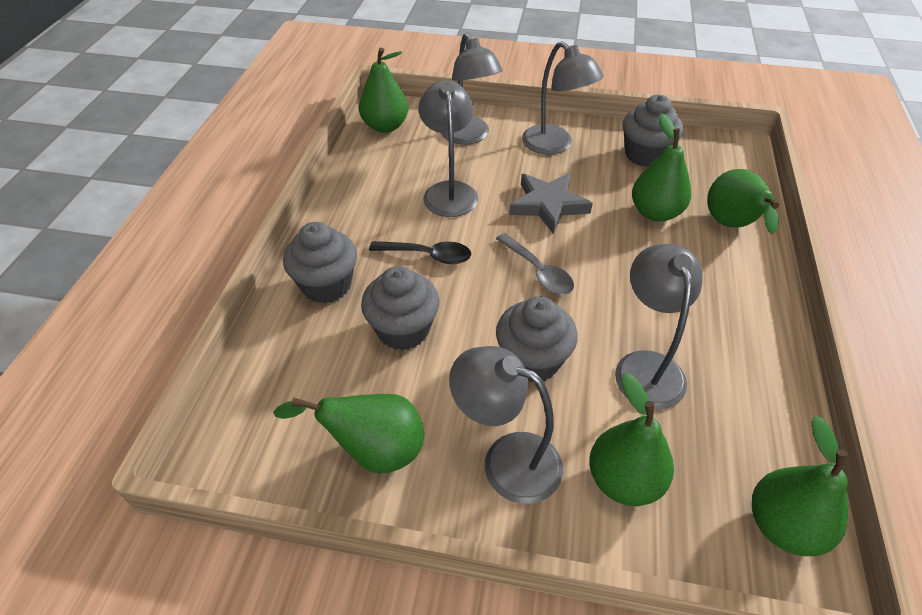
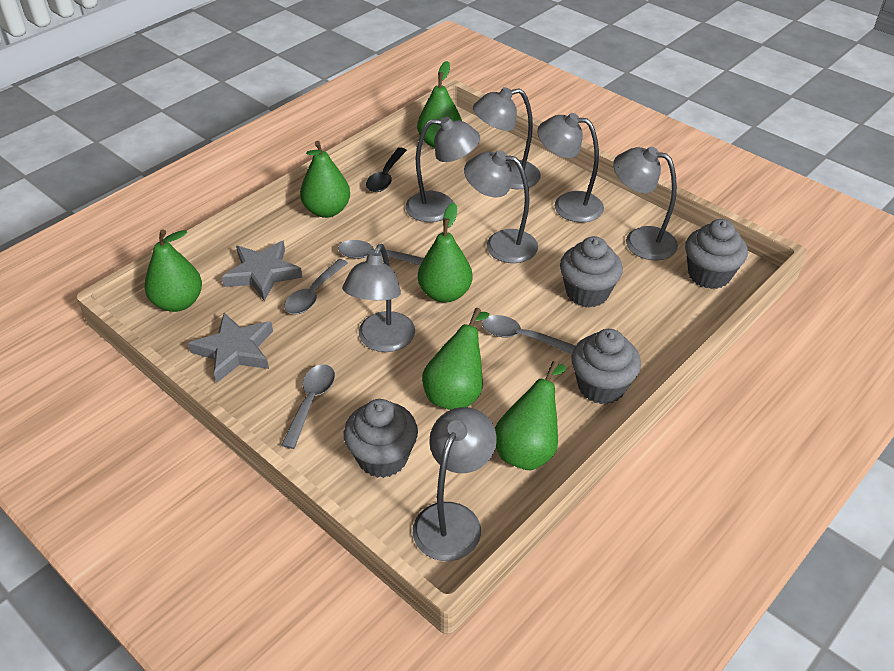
grey lamp: 5 -> 7
grey spoon: 1 -> 4
grey star: 1 -> 2

